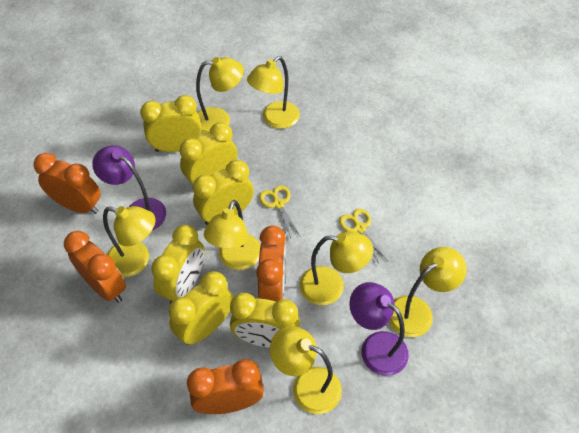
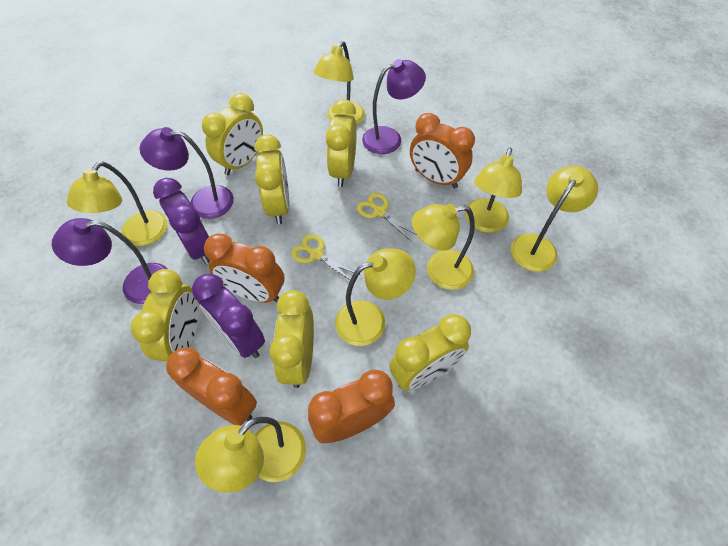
purple clock: 0 -> 2
purple lamp: 2 -> 3

